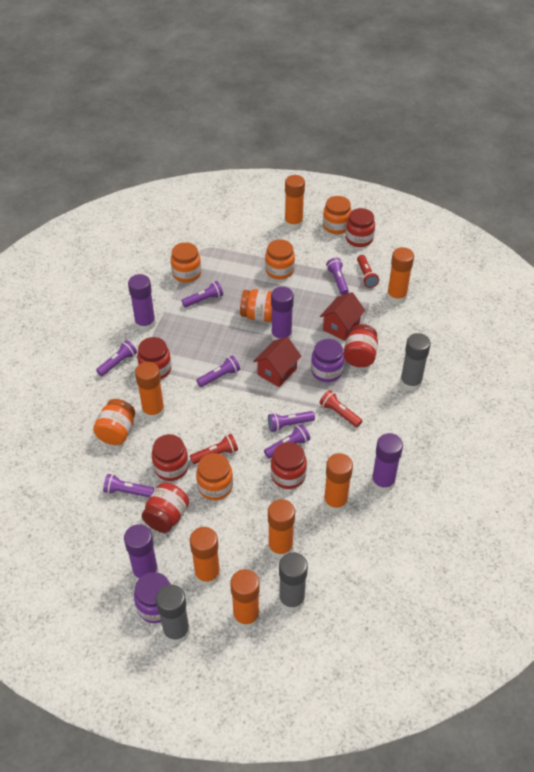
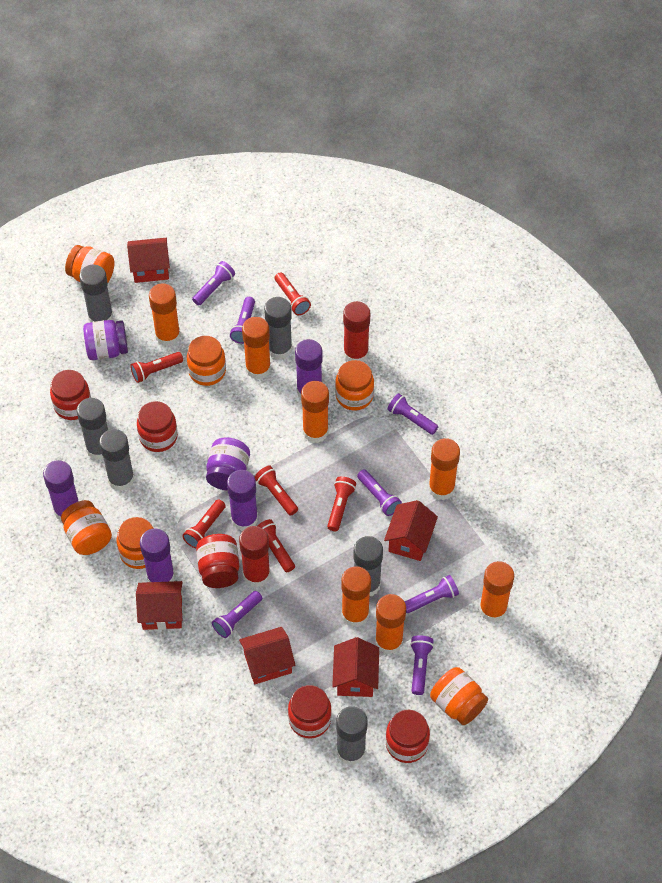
grey glue stick: 3 -> 6
red flashlight: 3 -> 6
red glue stick: 0 -> 2
red house: 2 -> 5
red jar: 6 -> 5

